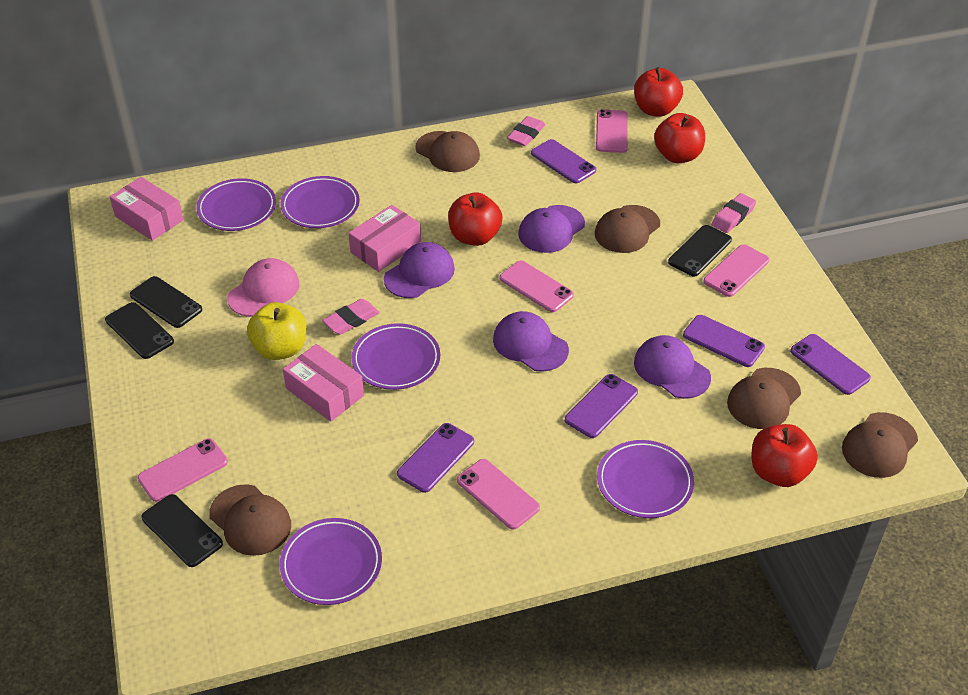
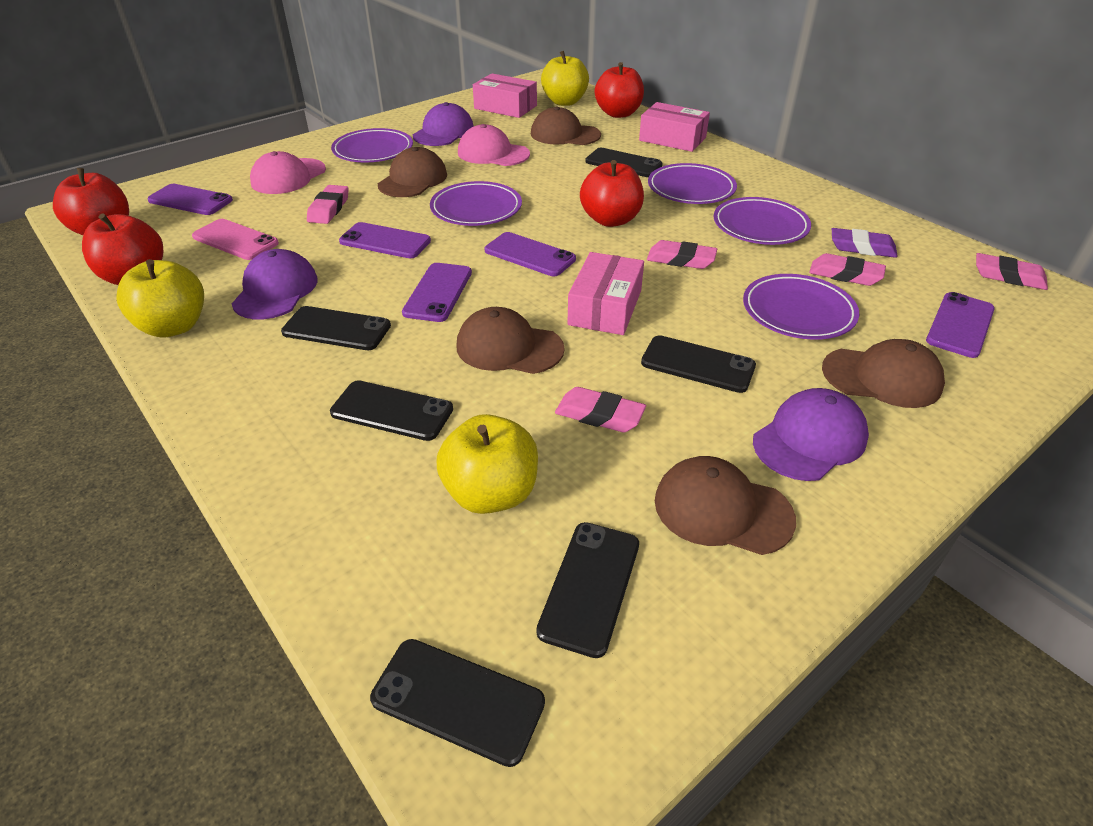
black phone: 4 -> 6
pink cap: 1 -> 2
pink eraser: 3 -> 5
pink phone: 5 -> 1
purple cap: 4 -> 3
purple eraser: 0 -> 1
yellow apple: 1 -> 3

